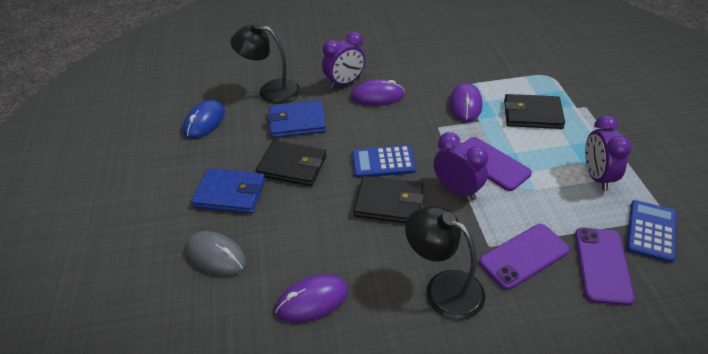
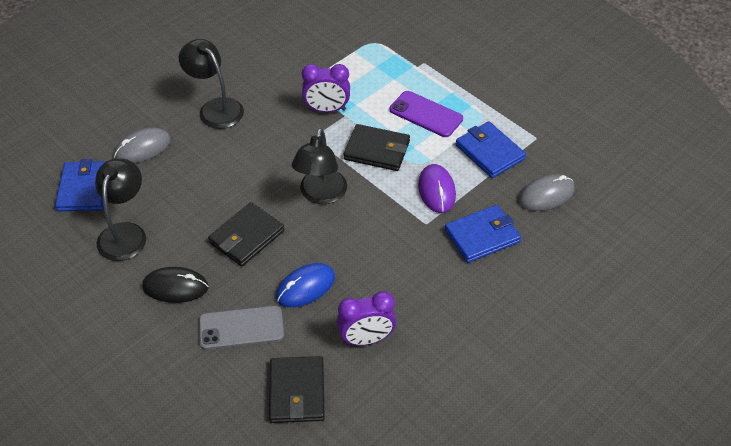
black lamp: 2 -> 3
black mouse: 0 -> 1
blue calculator: 2 -> 0
blue wallet: 2 -> 3
grey mouse: 1 -> 2
grey phone: 0 -> 1
purple clock: 3 -> 2
purple mouse: 3 -> 1
purple phone: 3 -> 1

